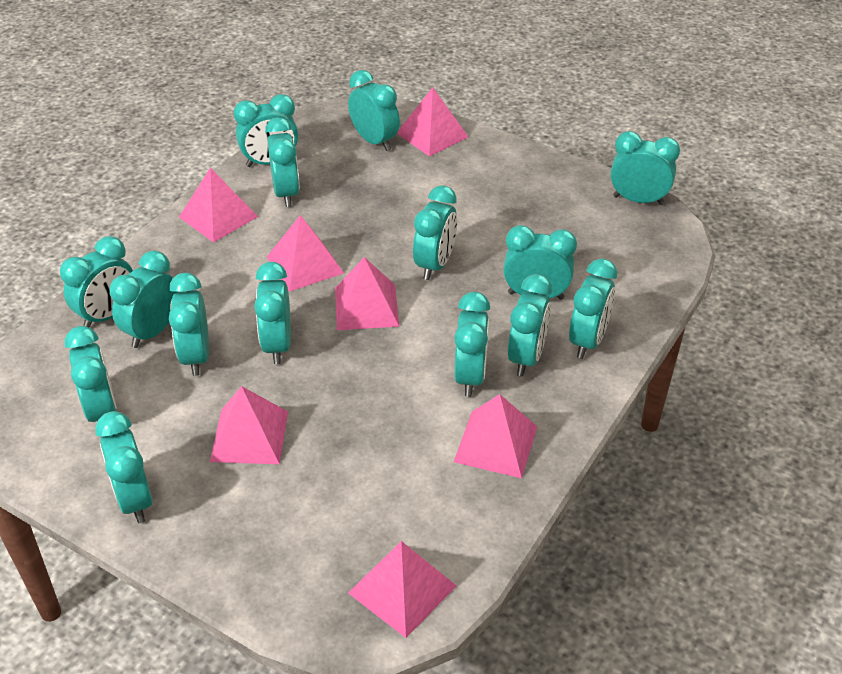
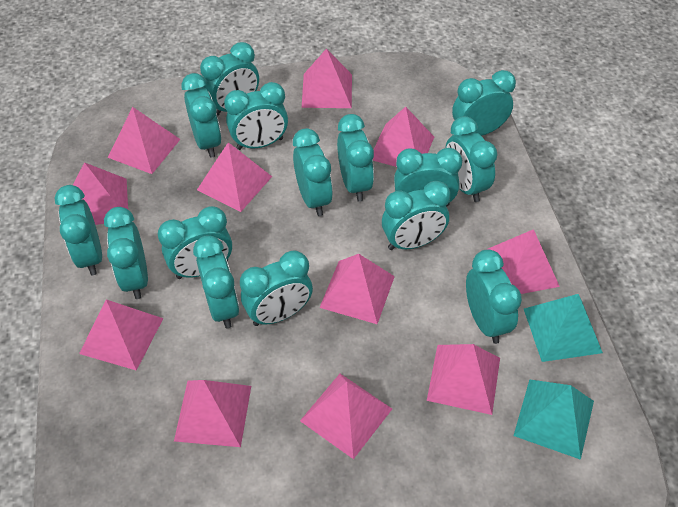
pink pyramid: 7 -> 11
turquoise pyramid: 0 -> 2

